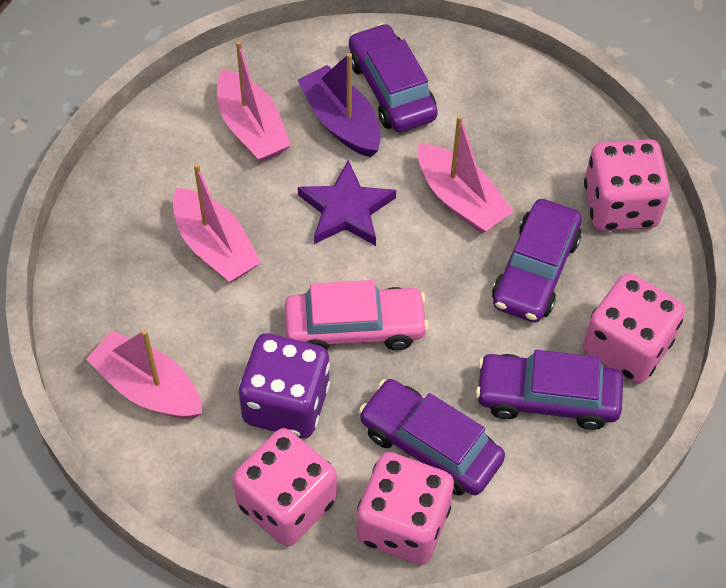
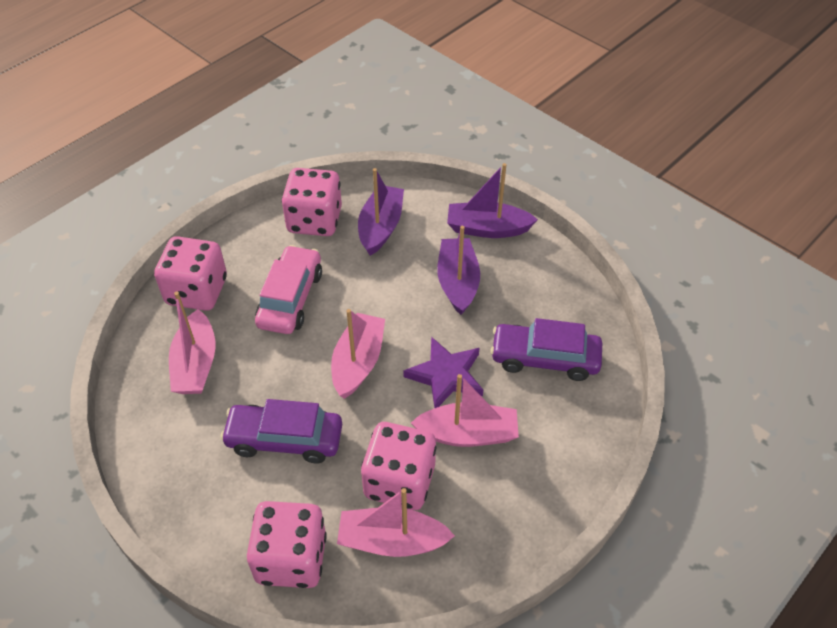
purple boat: 1 -> 3
purple car: 4 -> 2
purple dice: 1 -> 0

